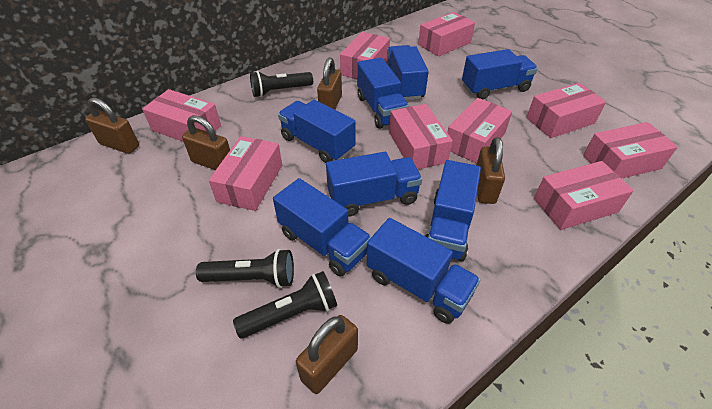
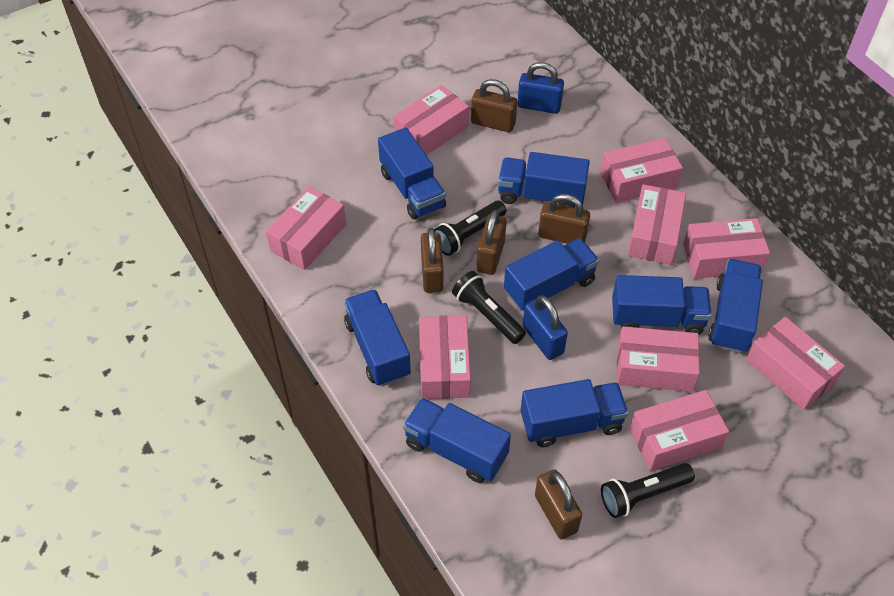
blue padlock: 0 -> 2

